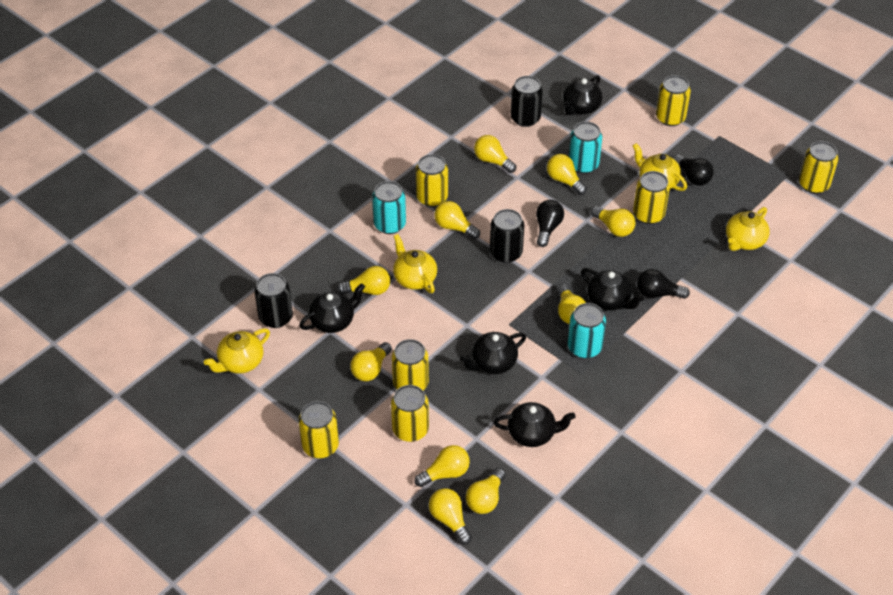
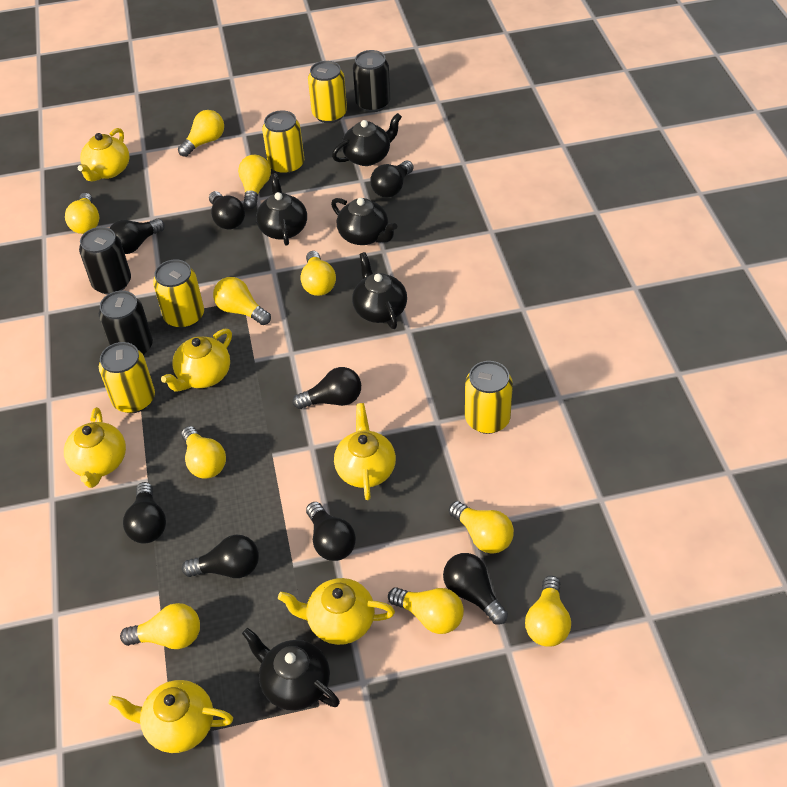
black light bulb: 3 -> 8
turquoise can: 3 -> 0
yellow can: 7 -> 5
yellow teapot: 4 -> 6

